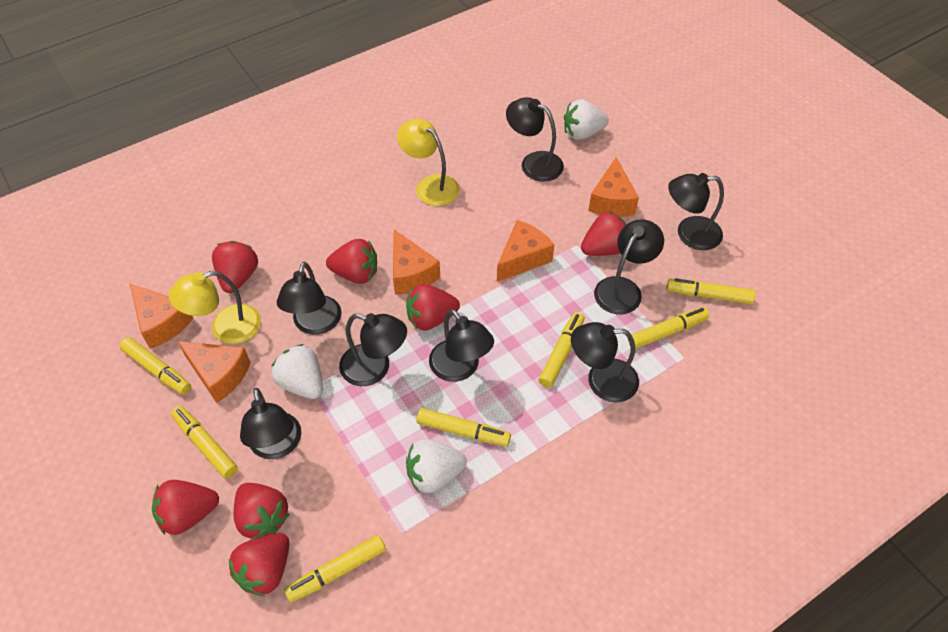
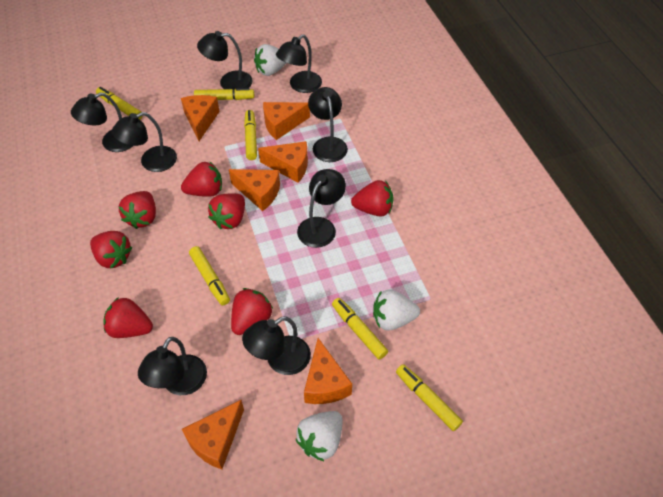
orange cheese: 5 -> 6
yellow lamp: 2 -> 0
yellow marker: 7 -> 6

